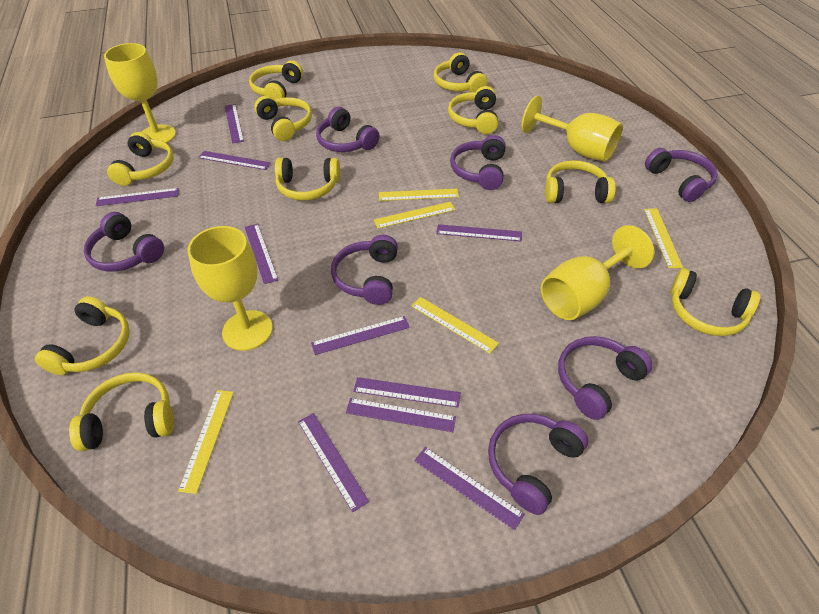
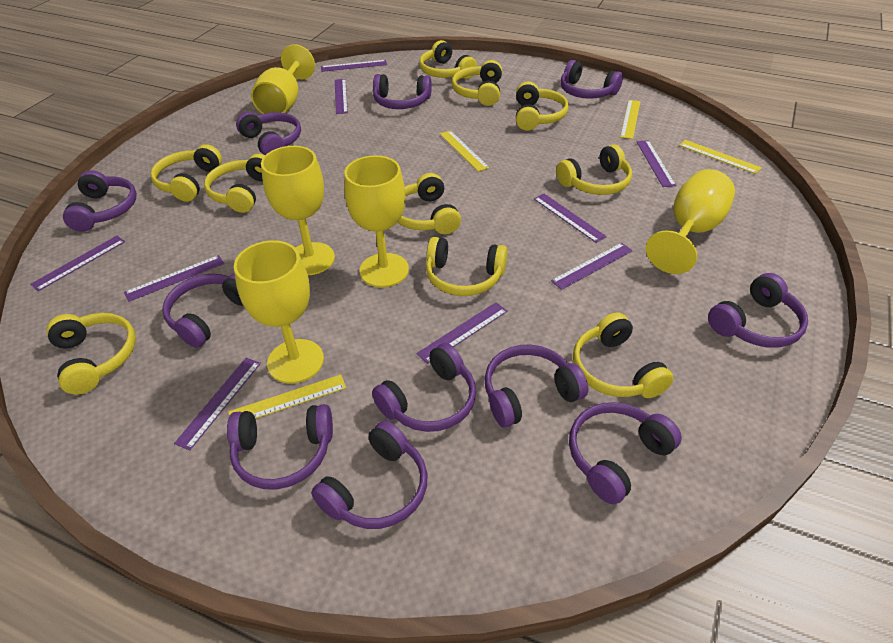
purple headphones: 7 -> 11
purple ruler: 10 -> 9
yellow goblet: 4 -> 5
yellow ruler: 5 -> 4

